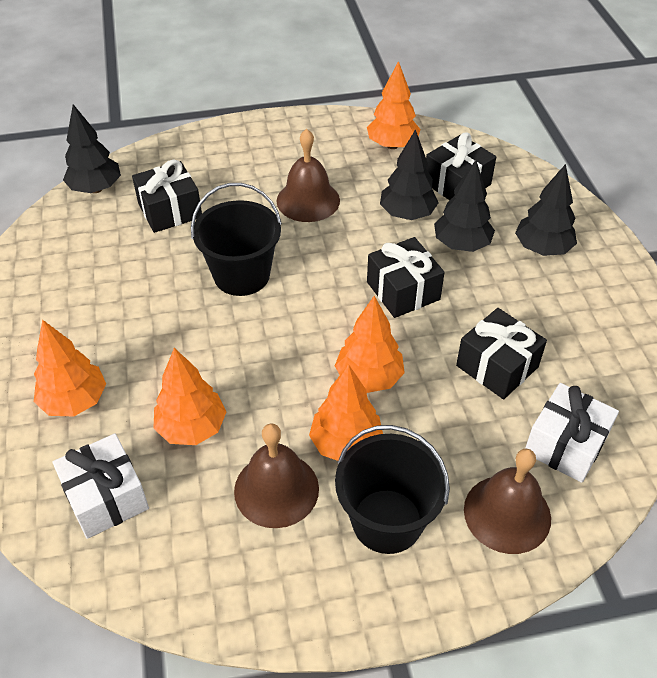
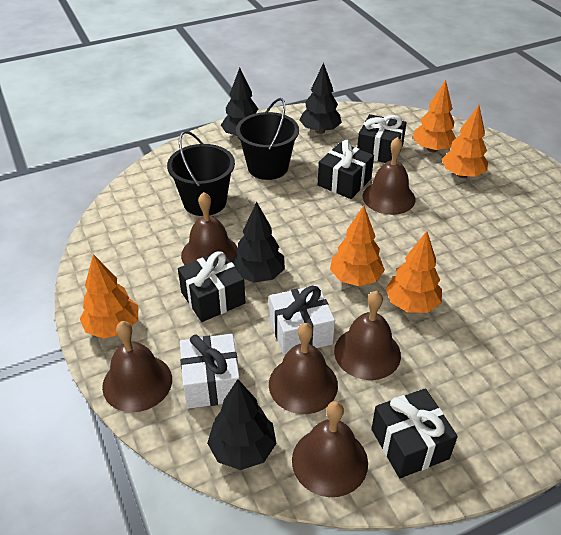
brown bell: 3 -> 6

